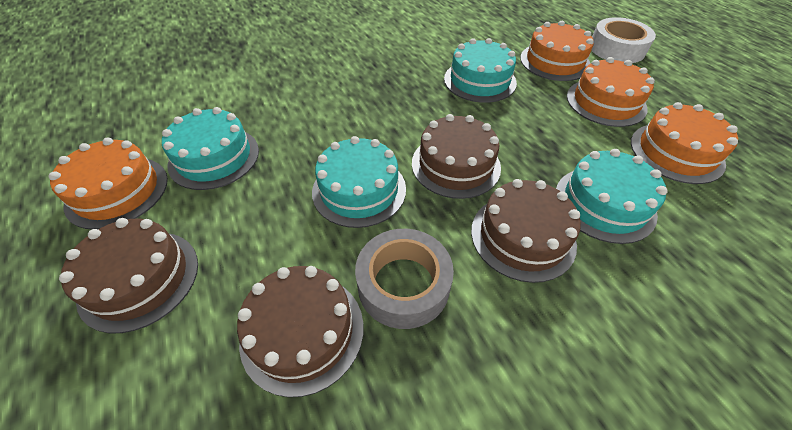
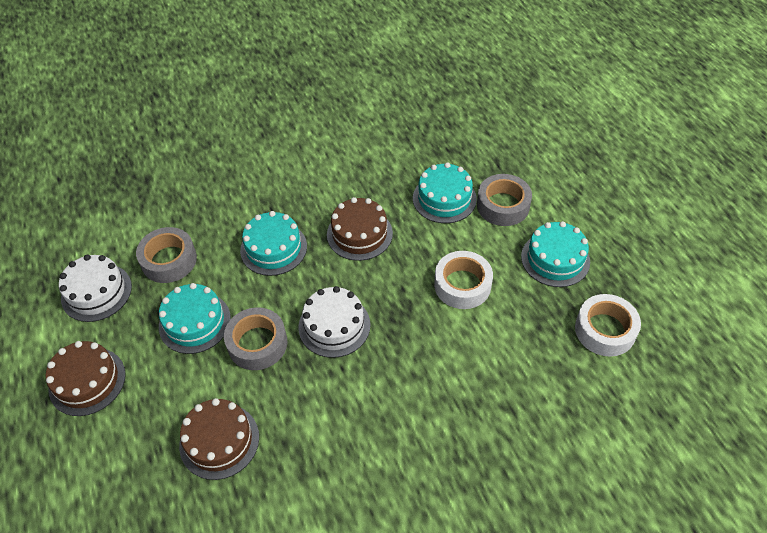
brown cake: 4 -> 3
grey tape: 1 -> 3
orange cake: 4 -> 0
white cake: 0 -> 2
white tape: 1 -> 2

